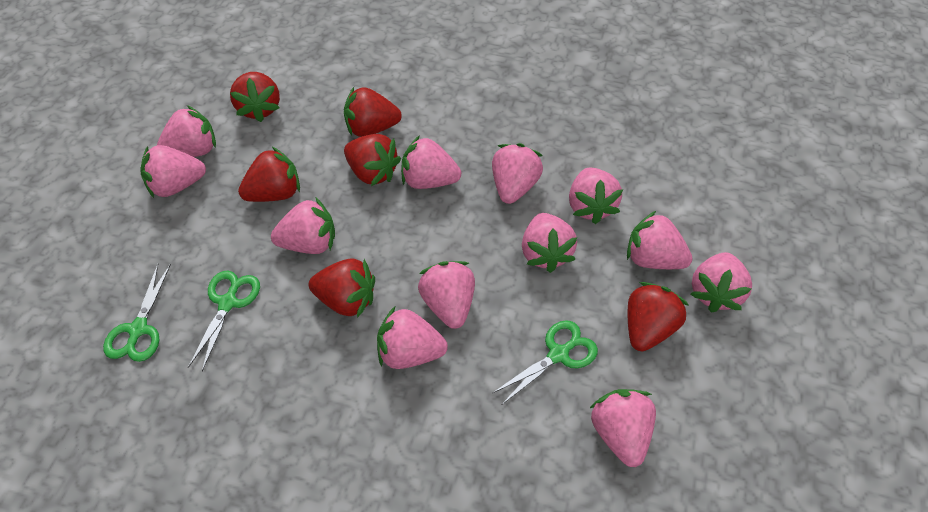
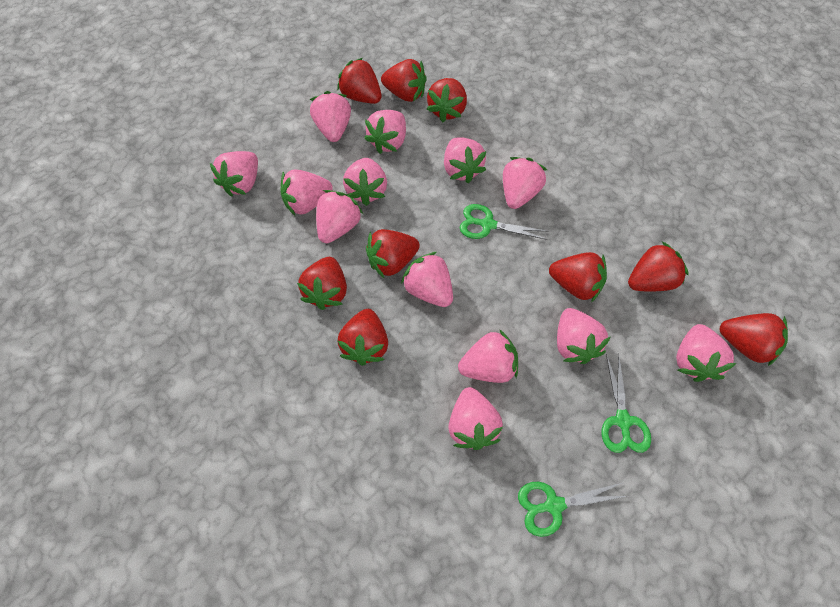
pink strawberry: 12 -> 13
red strawberry: 6 -> 9

